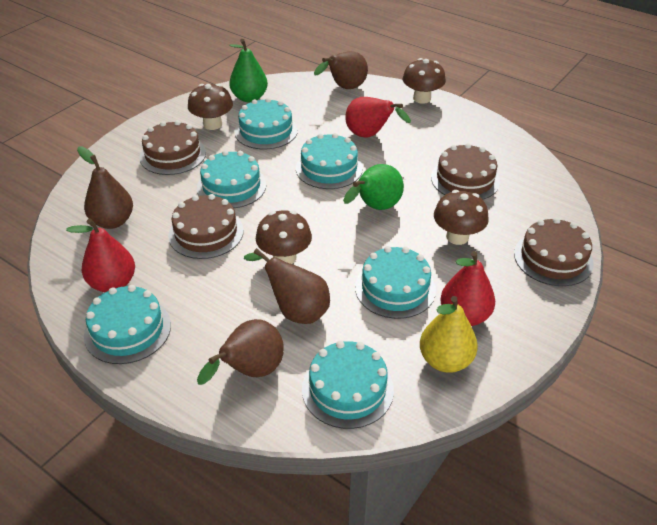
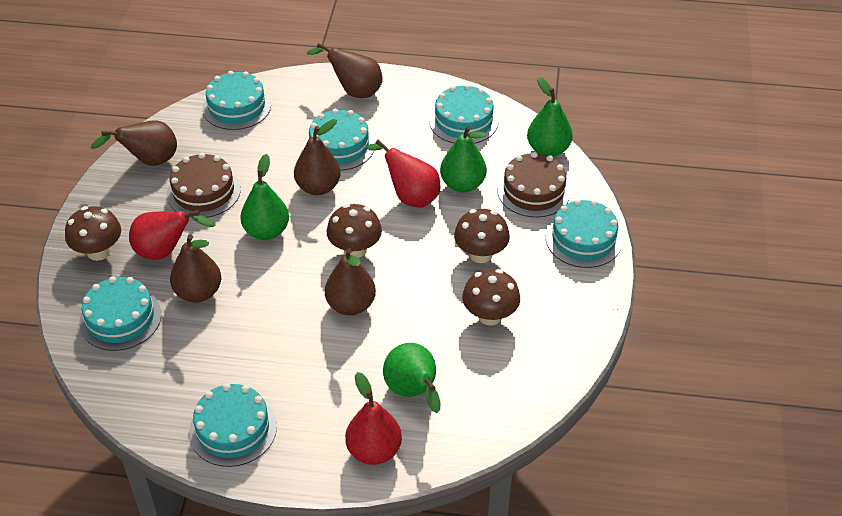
brown cake: 4 -> 2
brown pear: 4 -> 5
green pear: 2 -> 4
yellow pear: 1 -> 0

